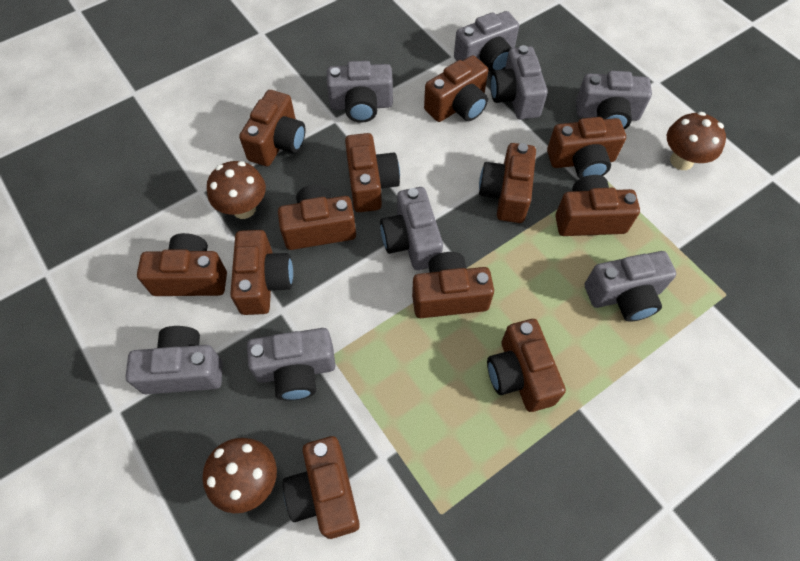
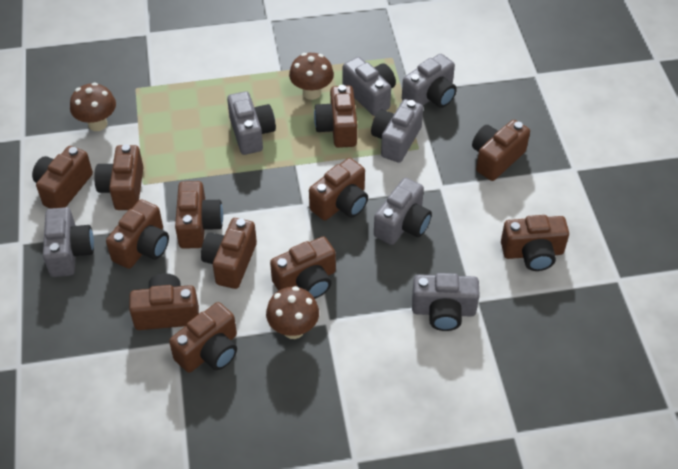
grey camera: 8 -> 7

